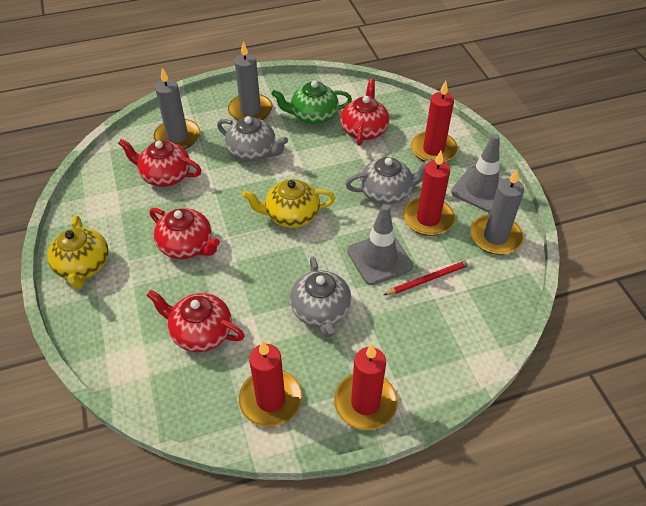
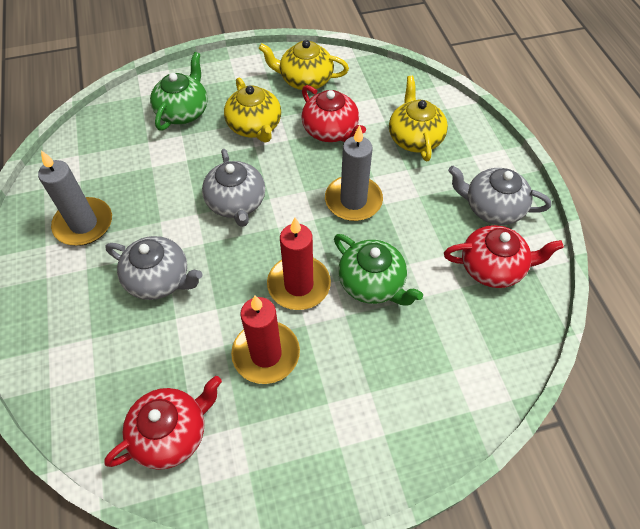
green teapot: 1 -> 2
grey candle: 3 -> 2
grey traffic cone: 2 -> 0
red candle: 4 -> 2
red pencil: 1 -> 0
red teapot: 4 -> 3
yellow teapot: 2 -> 3

